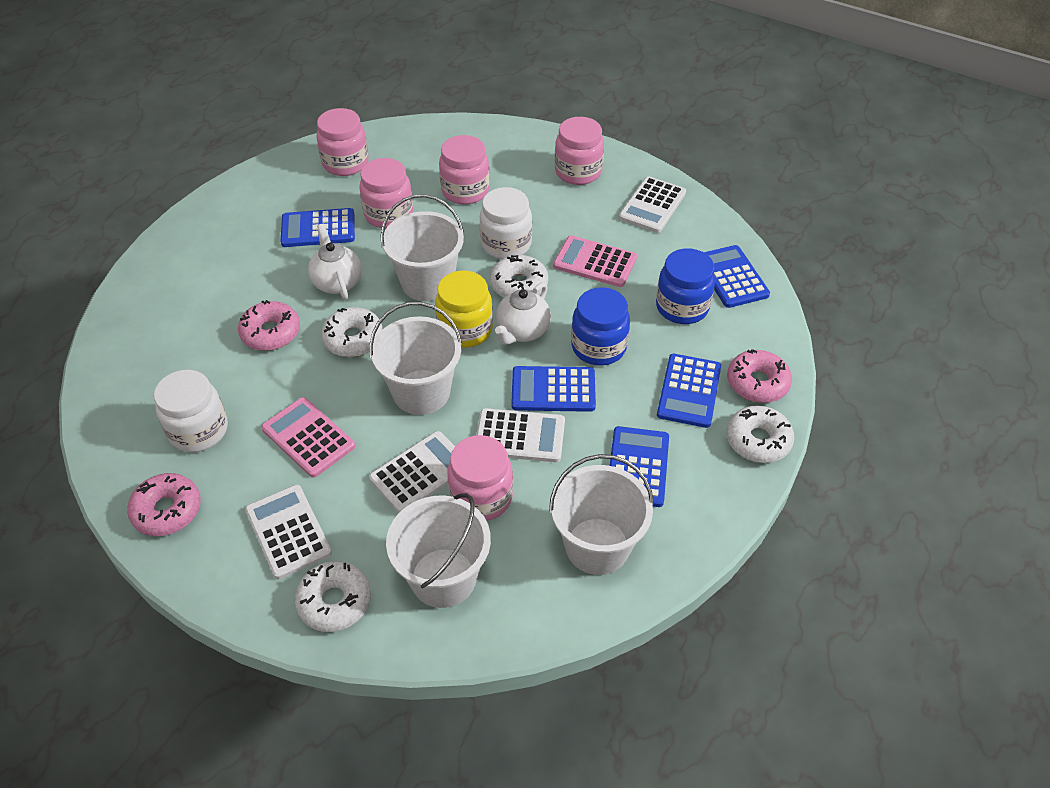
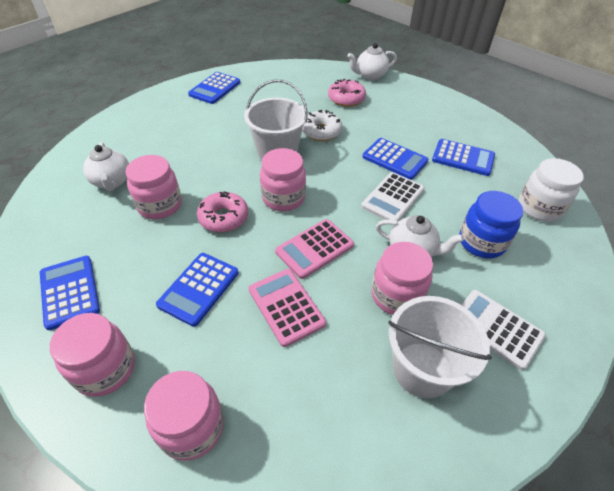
blue jar: 2 -> 1
pink donut: 3 -> 2
white bucket: 4 -> 2
white calculator: 4 -> 2
white donut: 4 -> 1
white jar: 2 -> 1
white teapot: 2 -> 3
yellow jar: 1 -> 0

